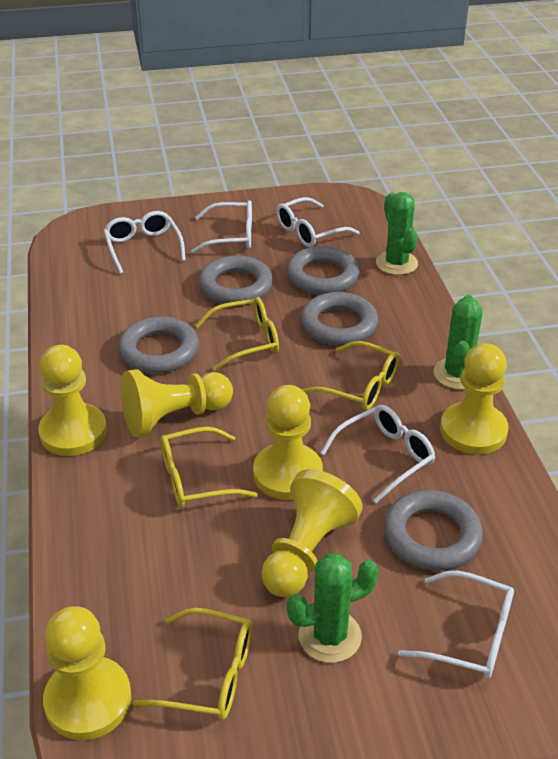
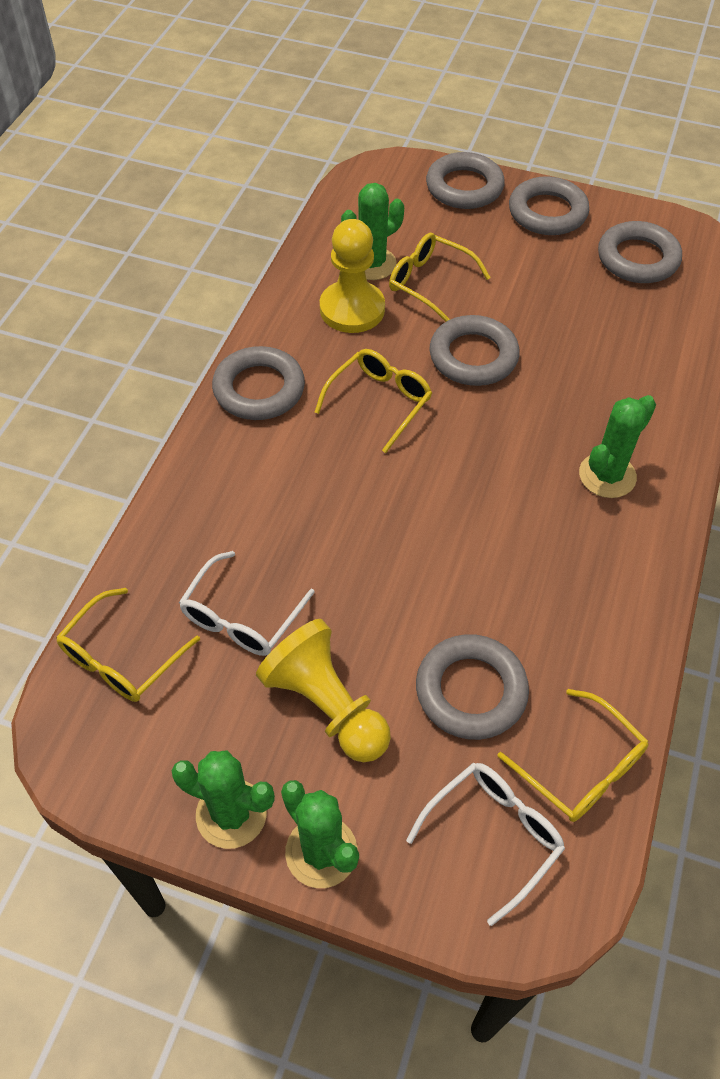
green cactus: 3 -> 4
grey ring: 5 -> 6
white glasses: 5 -> 2
yellow pawn: 6 -> 2

